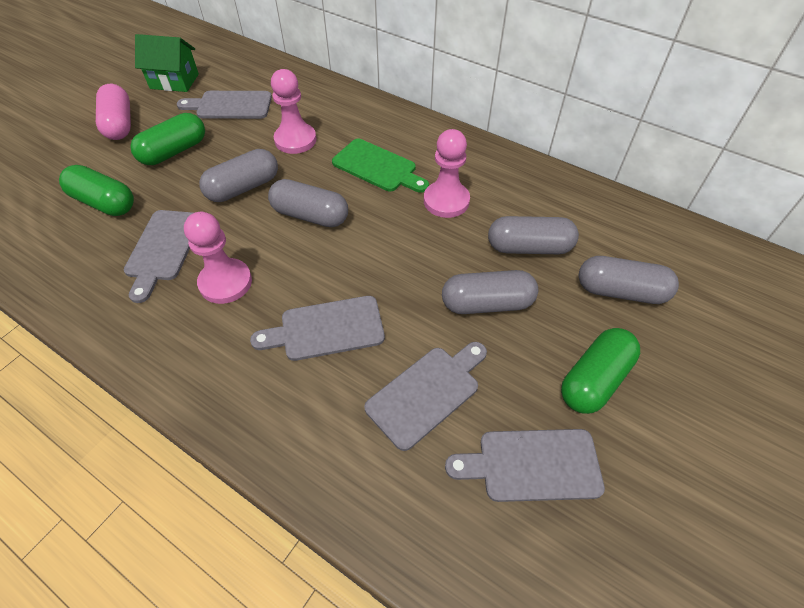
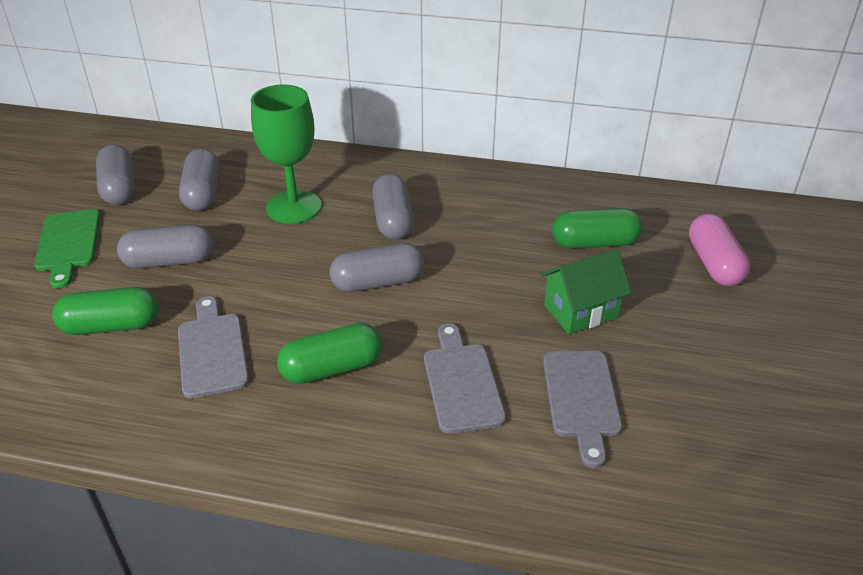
green goblet: 0 -> 1
grey cutting board: 5 -> 3
pink pawn: 3 -> 0

